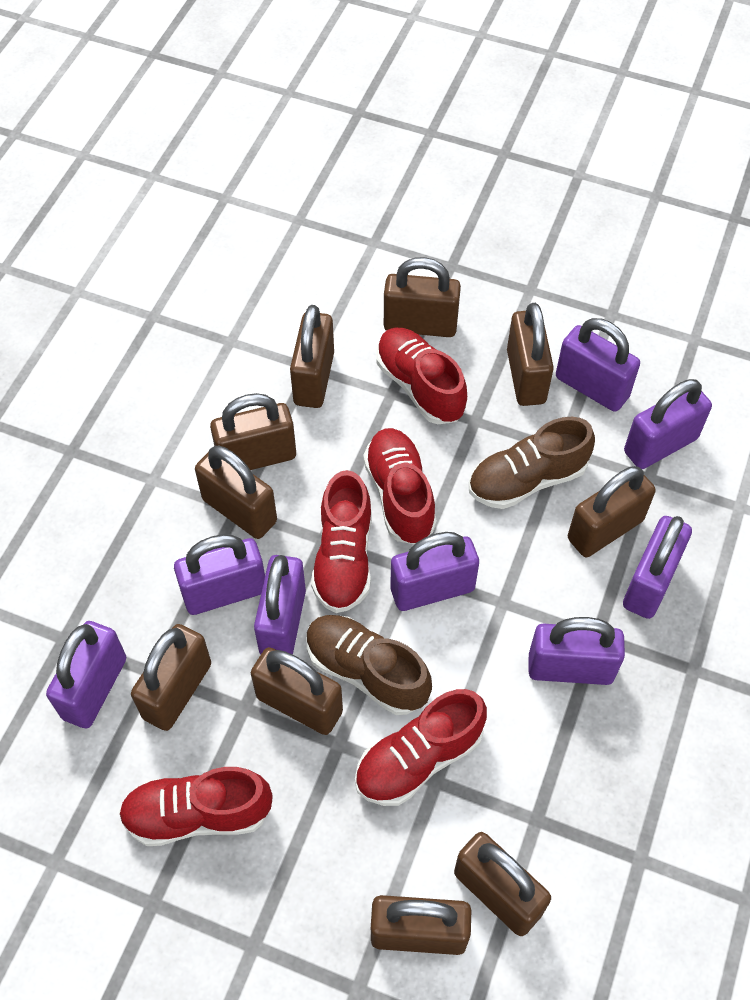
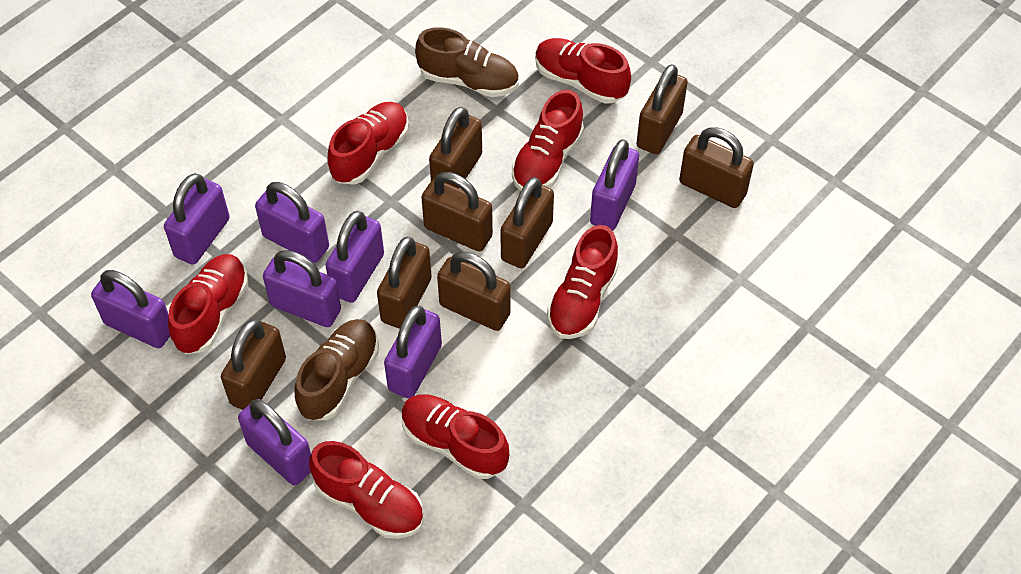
brown padlock: 10 -> 8
red shoe: 5 -> 7

